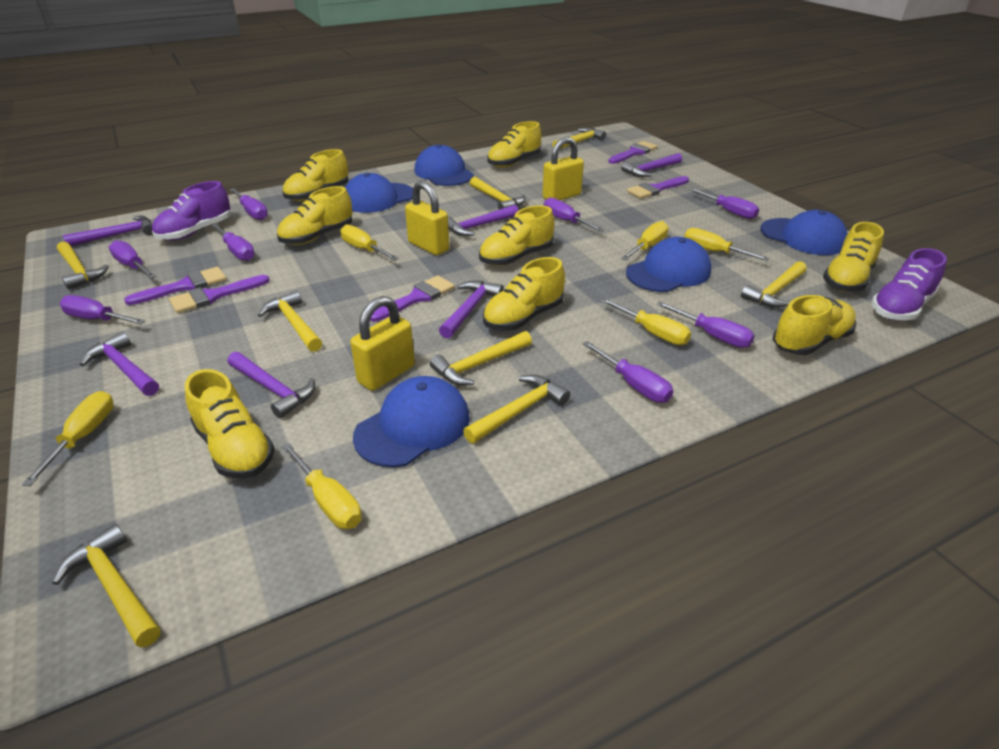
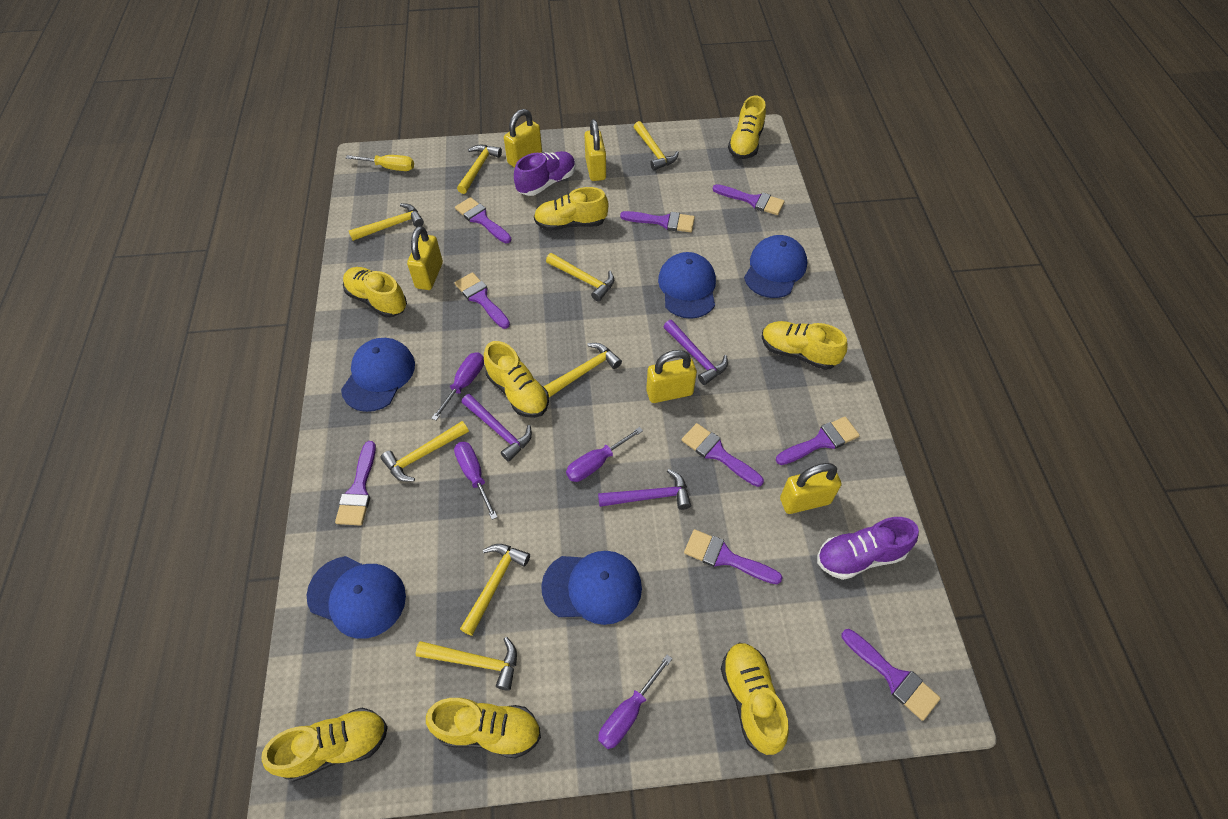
purple brush: 5 -> 9
purple hammer: 6 -> 3
purple screwdriver: 8 -> 4
yellow padlock: 3 -> 5
yellow screwdriver: 6 -> 1

